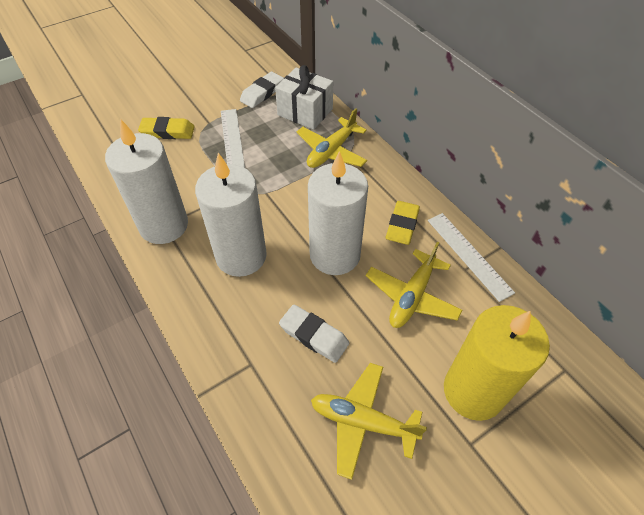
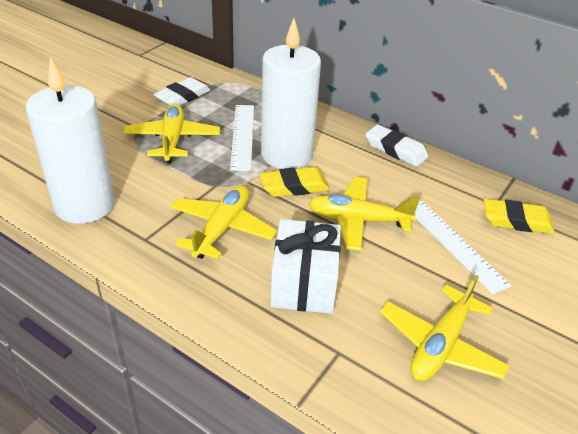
white candle: 3 -> 2
yellow candle: 1 -> 0
yellow plane: 3 -> 4

